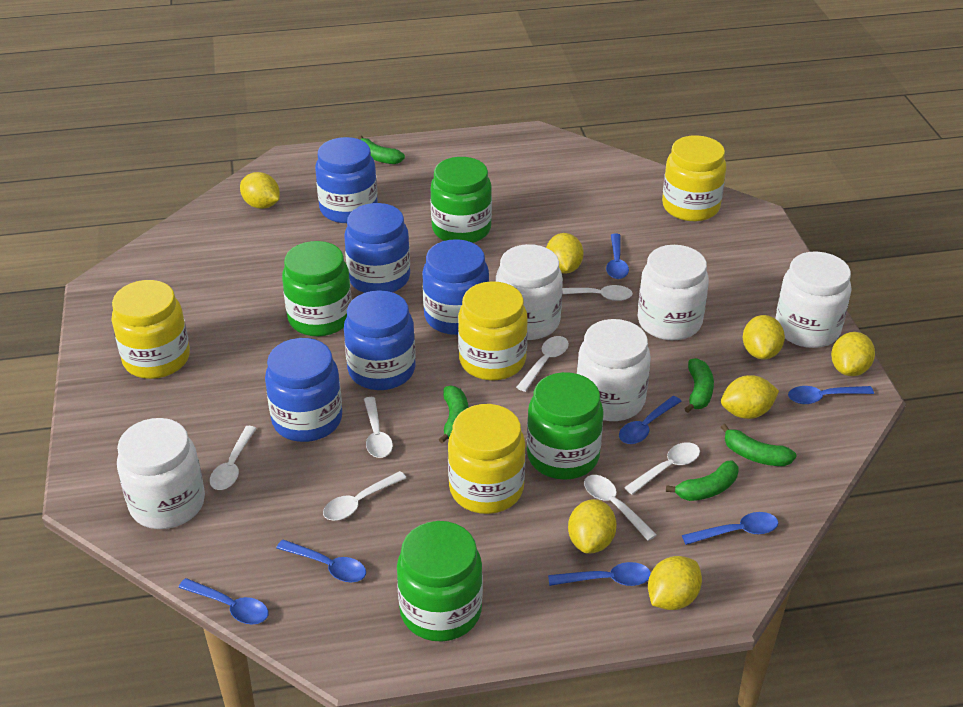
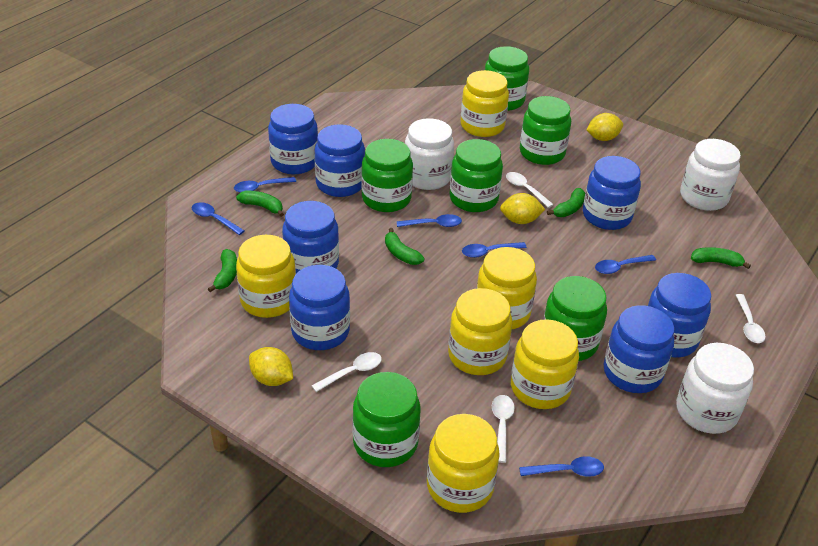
blue jar: 5 -> 7
blue spoon: 7 -> 6
green jar: 4 -> 6
white jar: 5 -> 3
white spoon: 7 -> 4
yellow jar: 4 -> 6
yellow lemon: 7 -> 3

